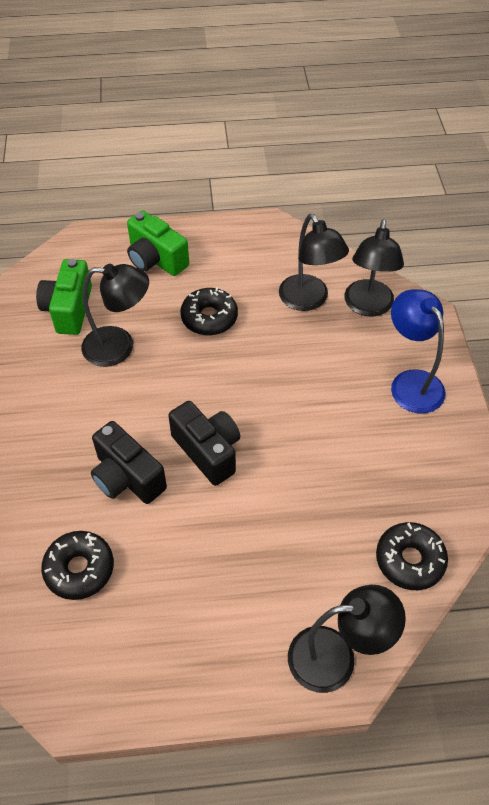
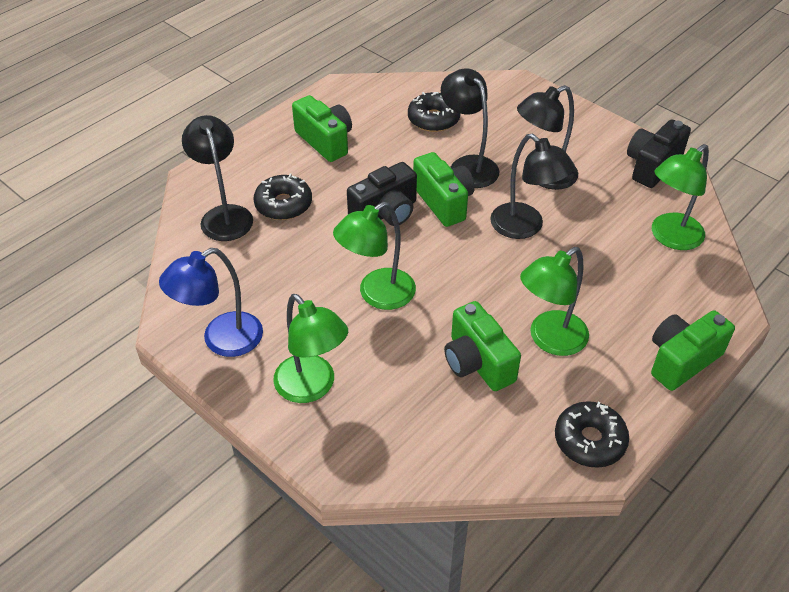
green camera: 2 -> 4
green lamp: 0 -> 4

